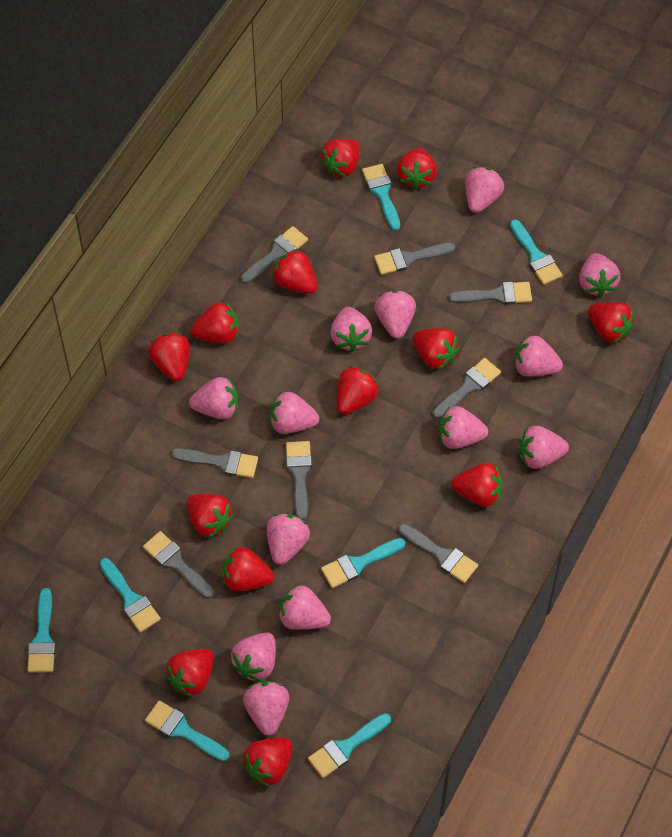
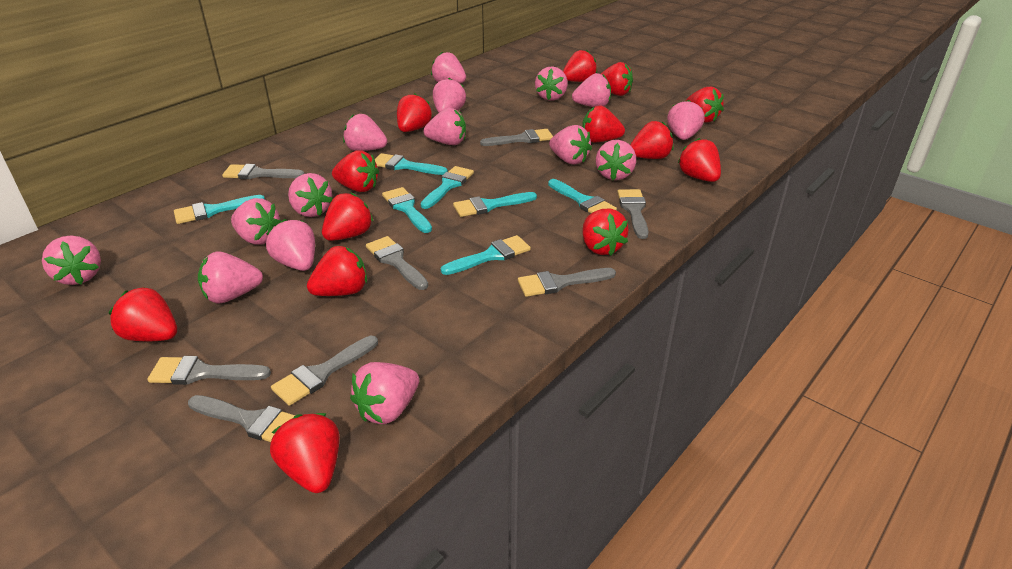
pink strawberry: 13 -> 15

